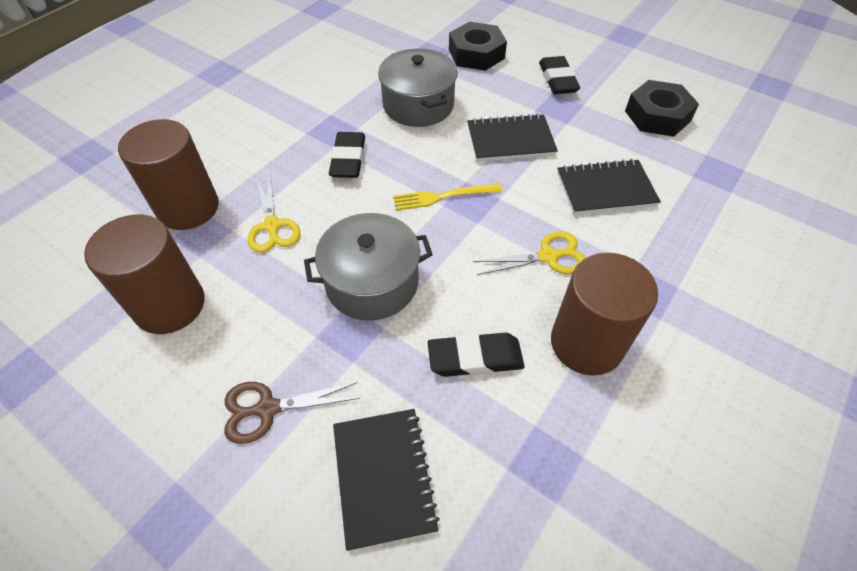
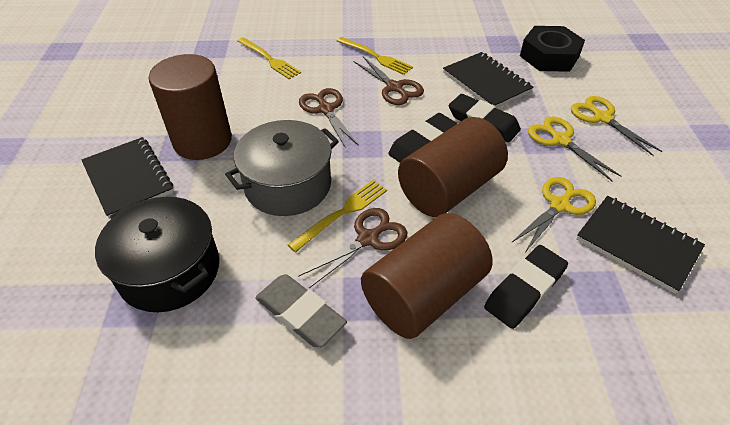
black nut: 2 -> 1
black pot: 0 -> 1
brown scissors: 1 -> 3
grey eraser: 0 -> 1
grey pot: 2 -> 1
yellow fork: 1 -> 3
yellow scissors: 2 -> 3

